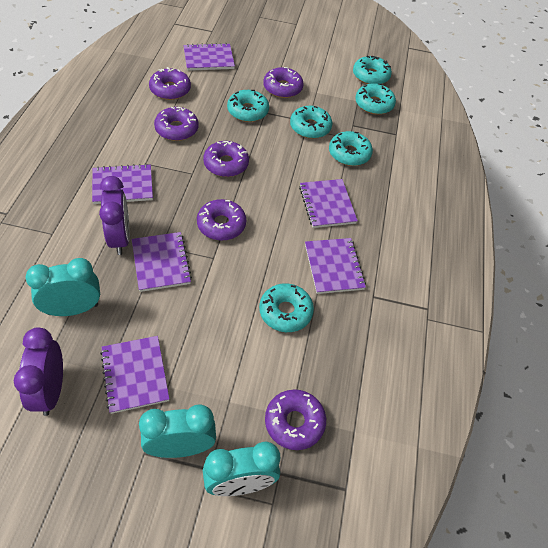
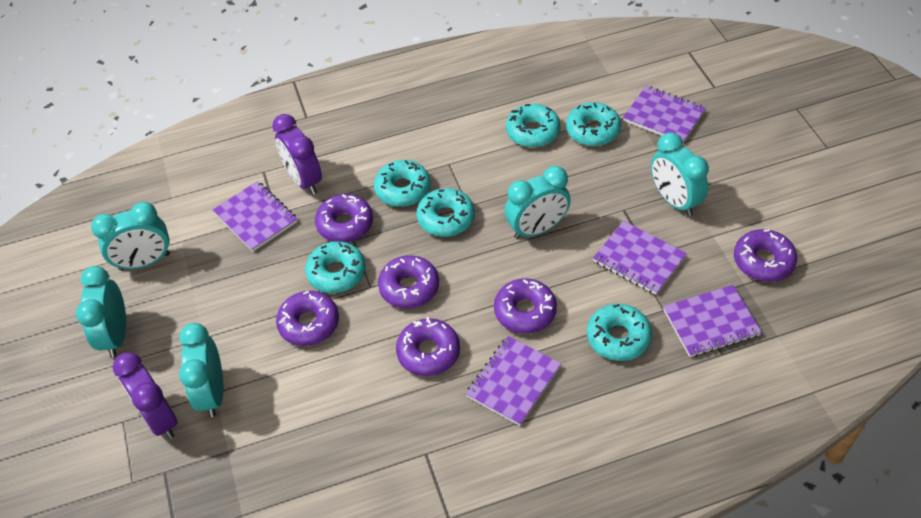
purple notebook: 6 -> 5
turquoise clock: 3 -> 5

